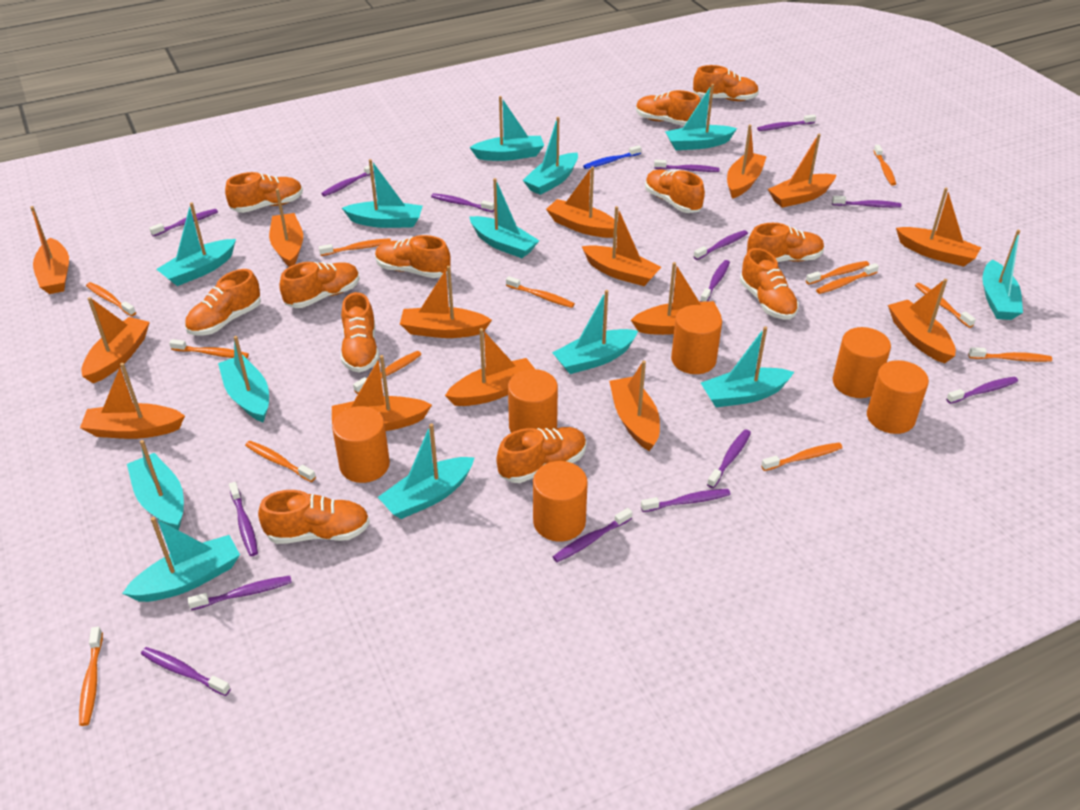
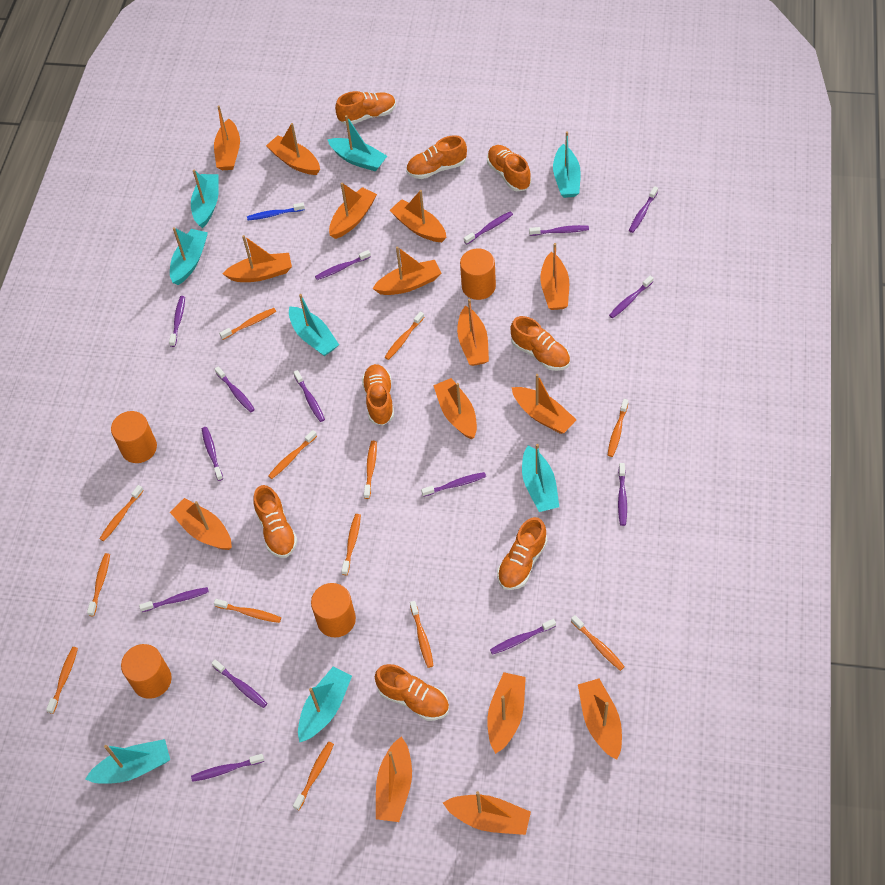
orange cylinder: 6 -> 4
orange shoe: 12 -> 8
turquoise boat: 13 -> 8

